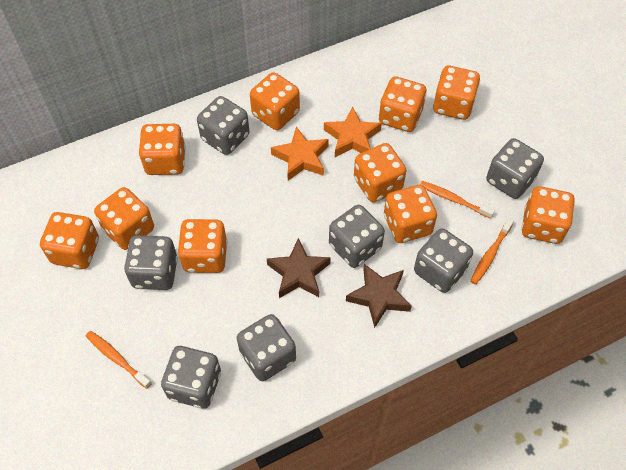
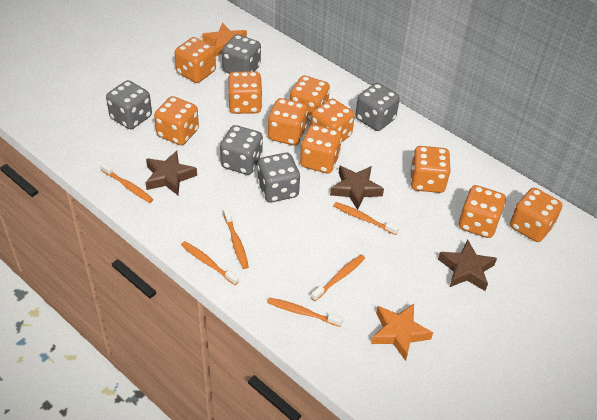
brown star: 2 -> 3
grey dice: 7 -> 5
orange toothbrush: 3 -> 6

